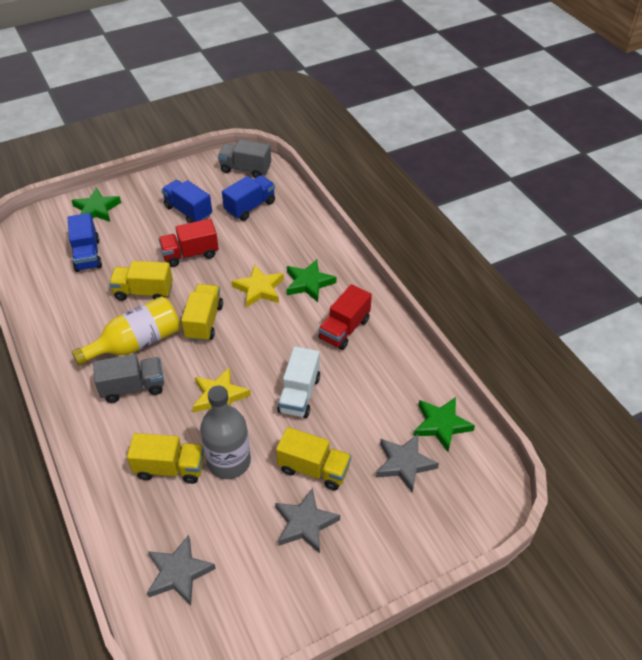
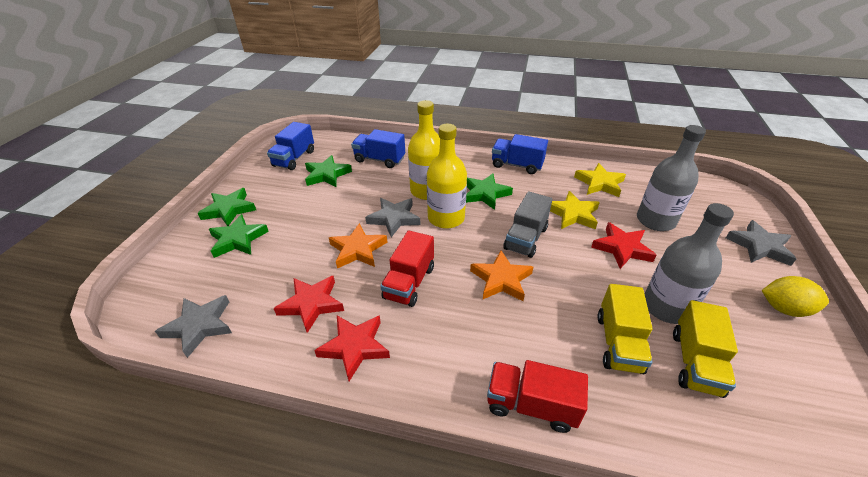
green star: 3 -> 4
grey bottle: 1 -> 2
grey truck: 2 -> 1
orange star: 0 -> 2
red star: 0 -> 3
white truck: 1 -> 0
yellow bottle: 1 -> 2
yellow lemon: 0 -> 1
yellow truck: 4 -> 2

